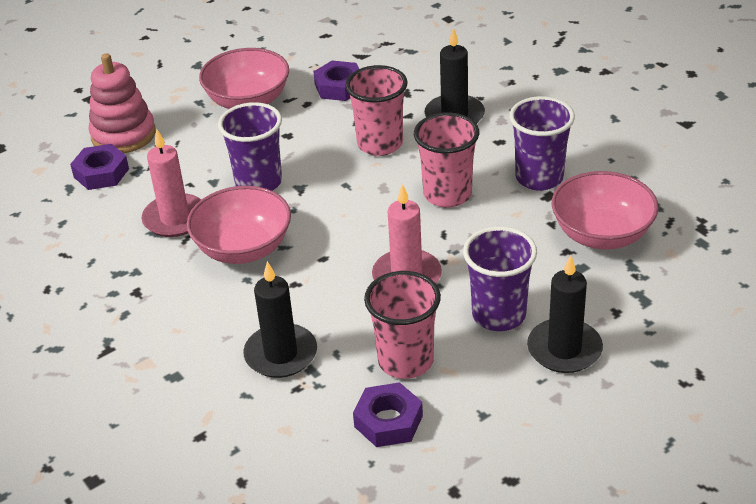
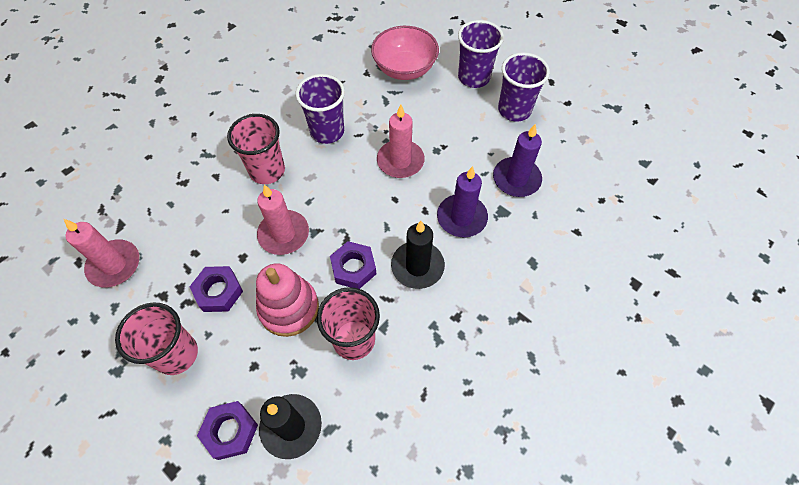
black candle: 3 -> 2
pink bowl: 3 -> 1
pink candle: 2 -> 3
purple candle: 0 -> 2

